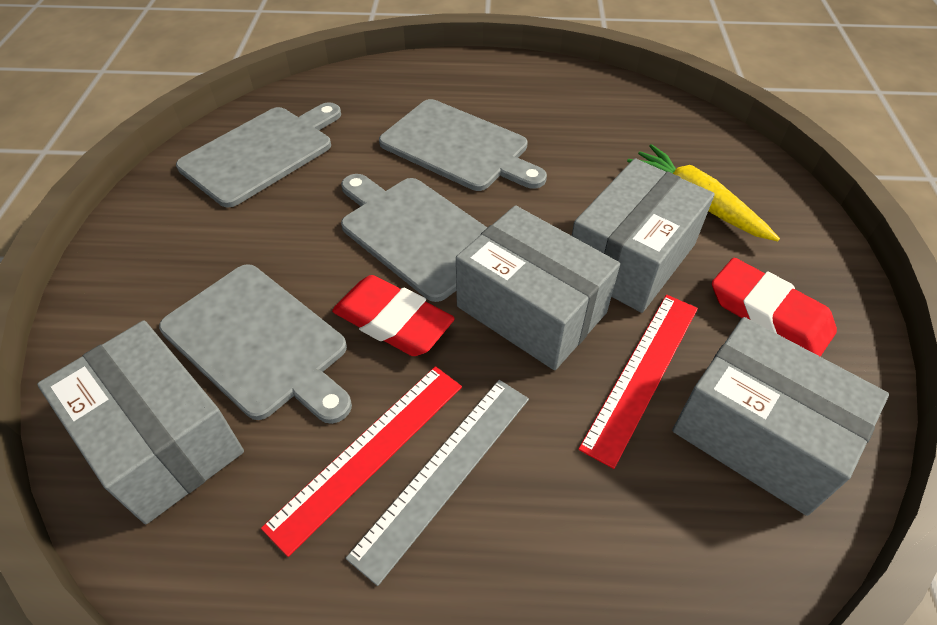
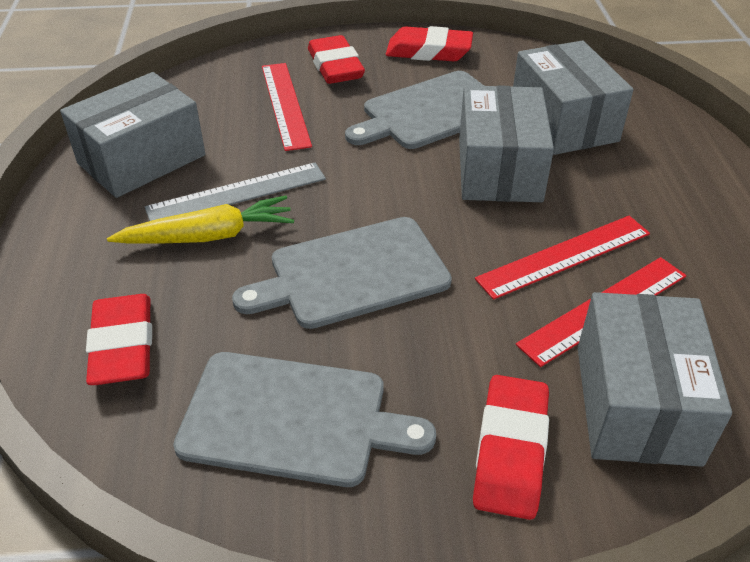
grey cutting board: 4 -> 3
red eraser: 2 -> 4
red ruler: 2 -> 3

